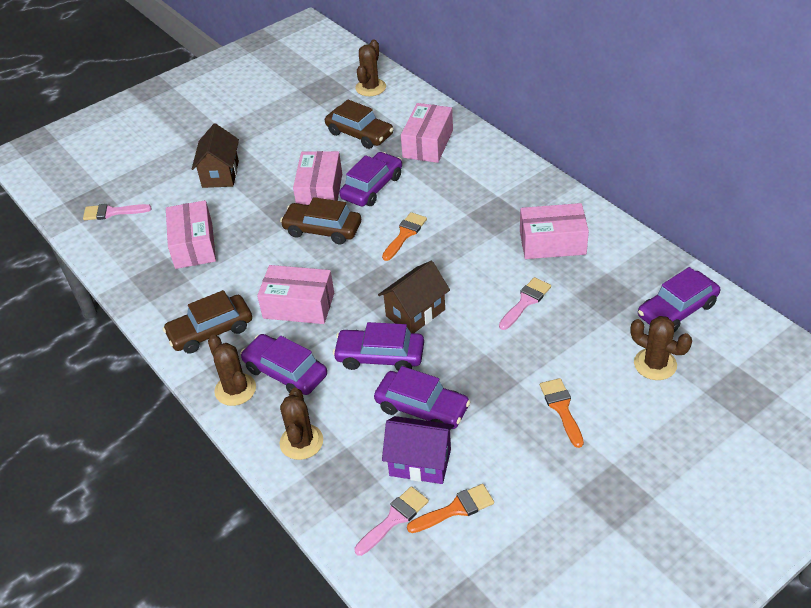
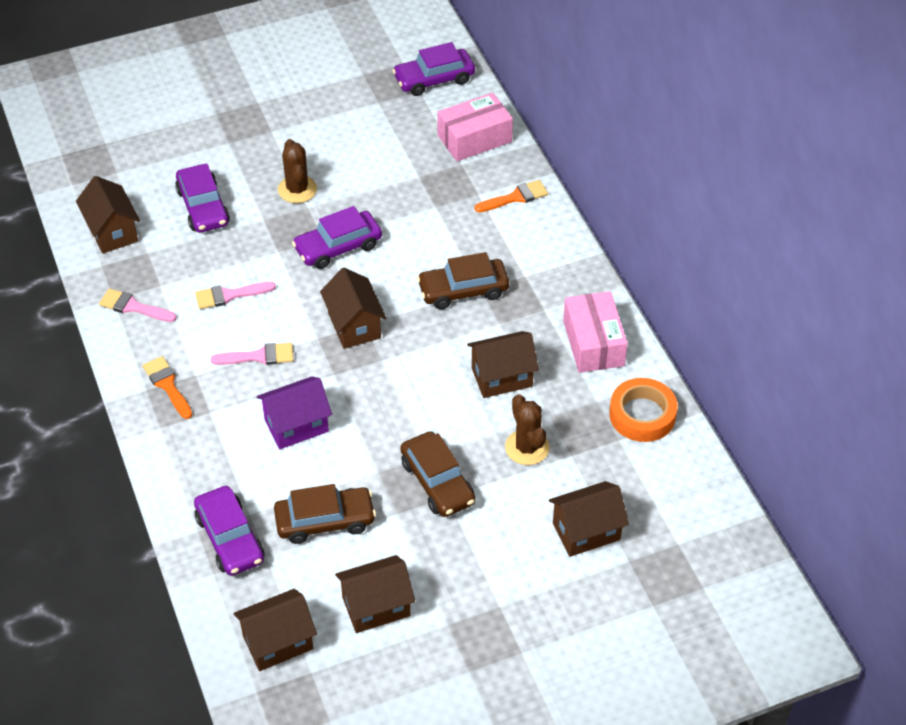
brown cactus: 4 -> 2
brown house: 2 -> 6
orange brush: 3 -> 2
orange tape: 0 -> 1
pink box: 5 -> 2
purple car: 5 -> 4

